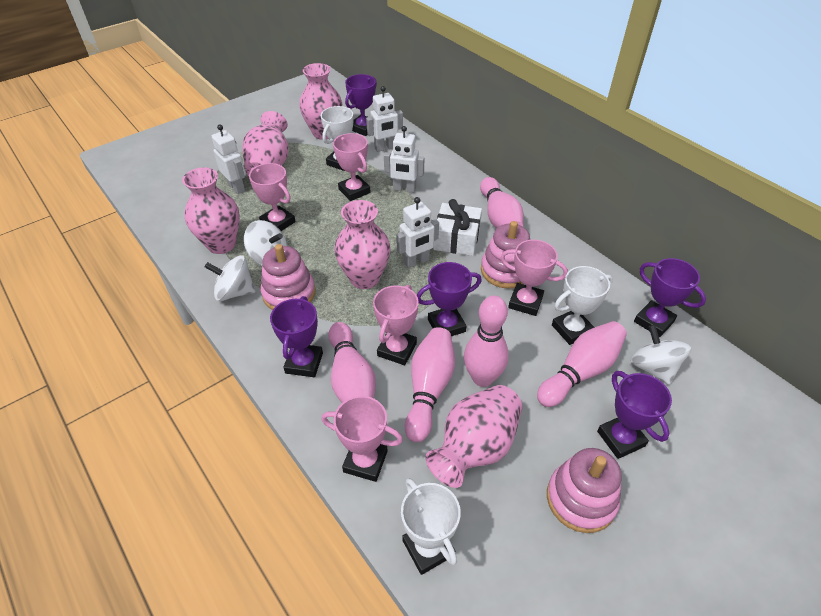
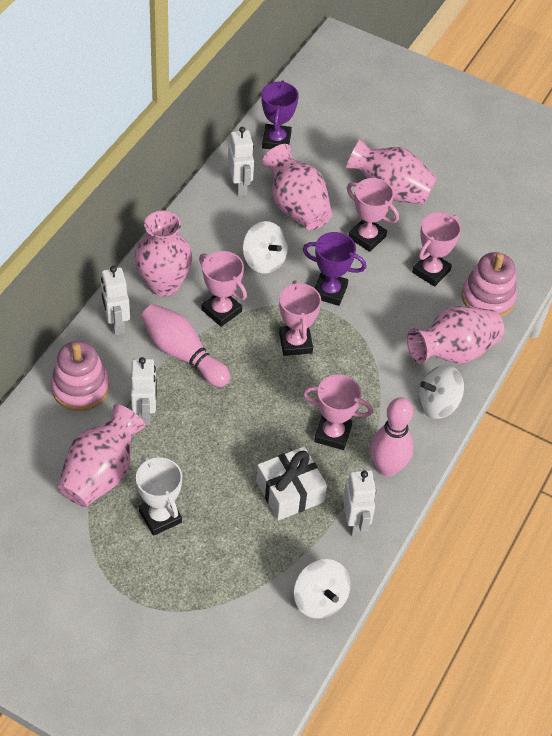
pink bowling pin: 5 -> 2
pink stacking toy: 3 -> 2
purple trophy: 5 -> 2
white trophy: 3 -> 1

